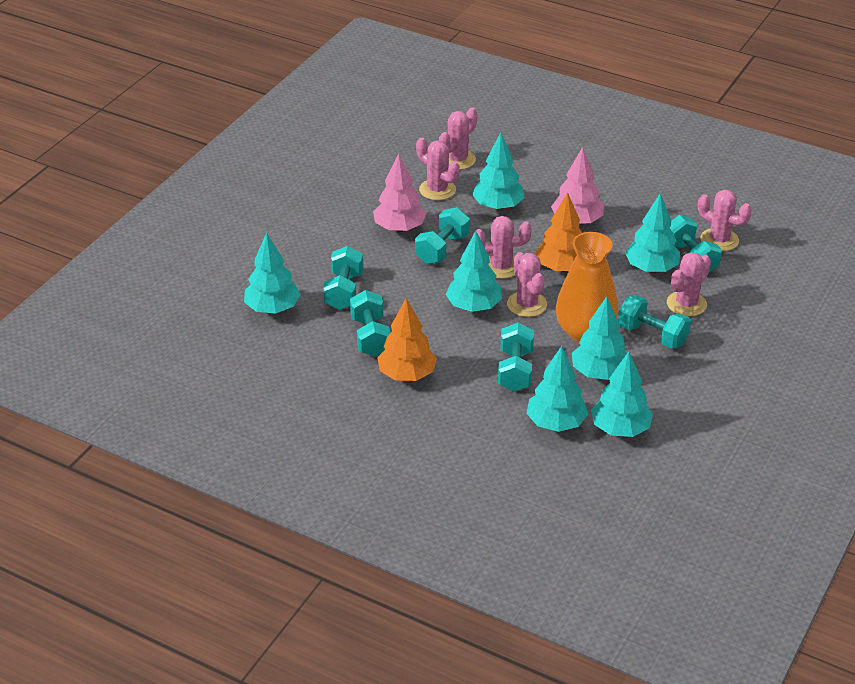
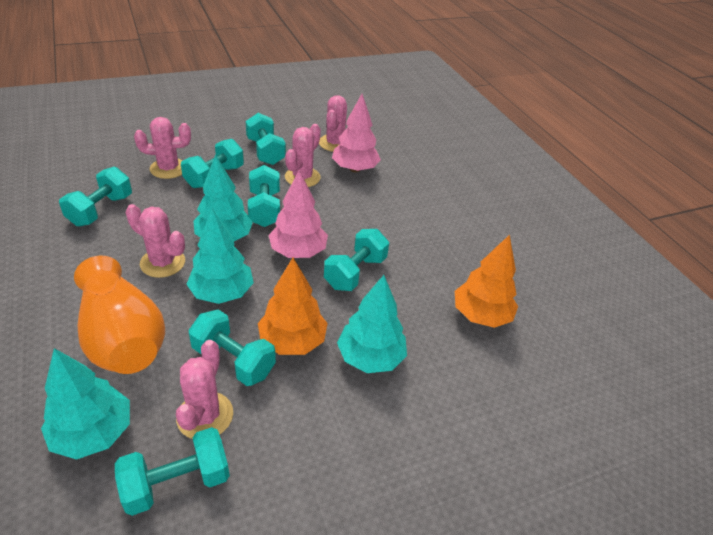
pink cactus: 6 -> 5
turquoise dumbbell: 6 -> 7
turquoise tree: 7 -> 4

